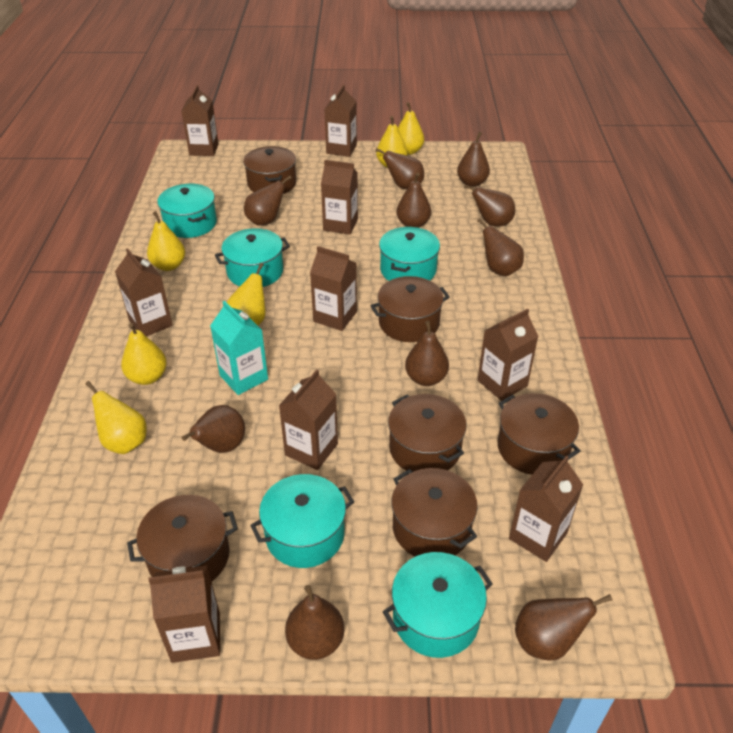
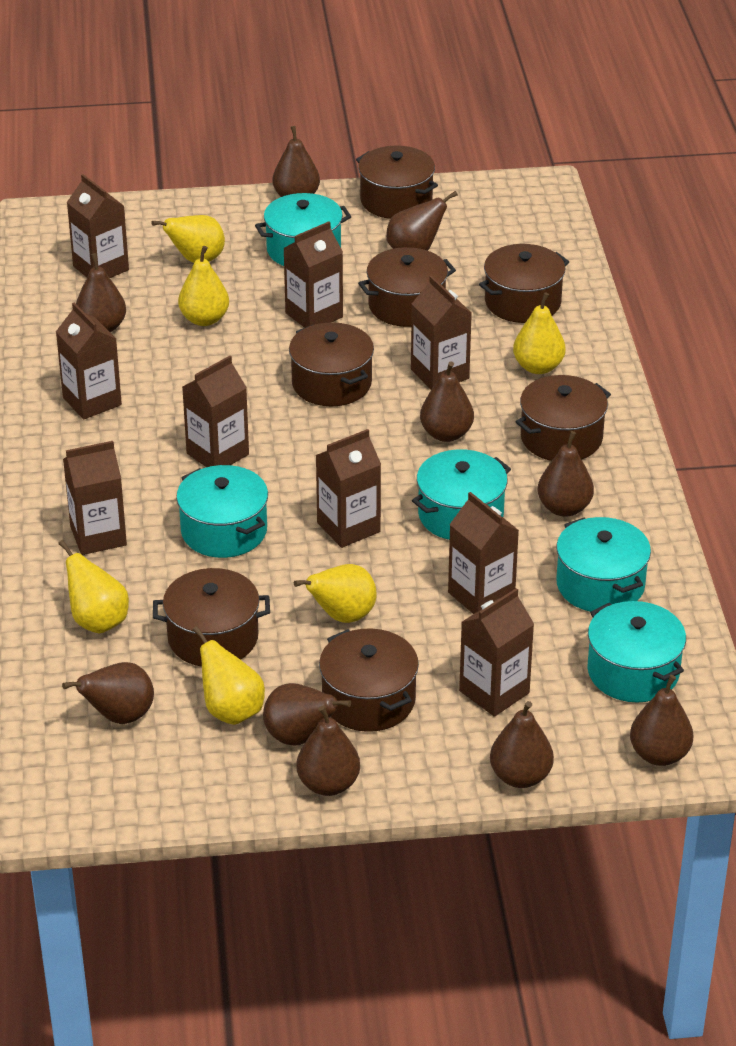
brown pot: 6 -> 7
turquoise carton: 1 -> 0

